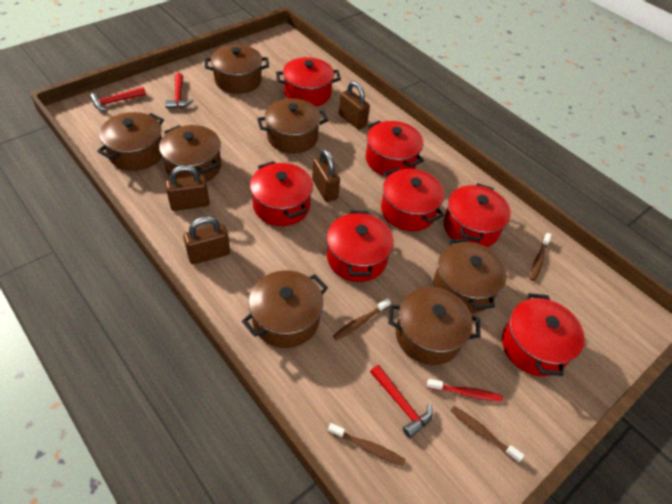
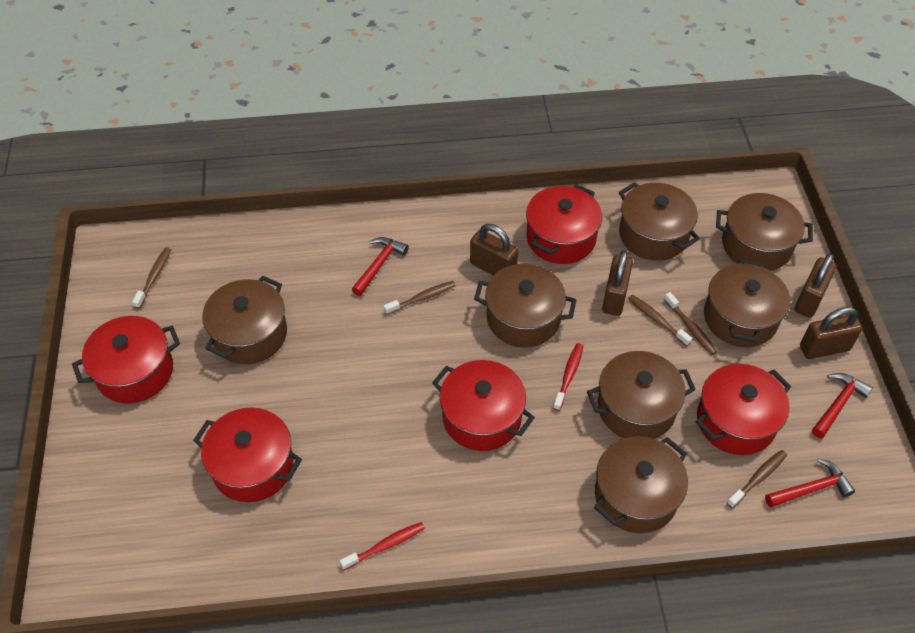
brown toothbrush: 4 -> 5
red pot: 7 -> 5
red toothbrush: 1 -> 2

